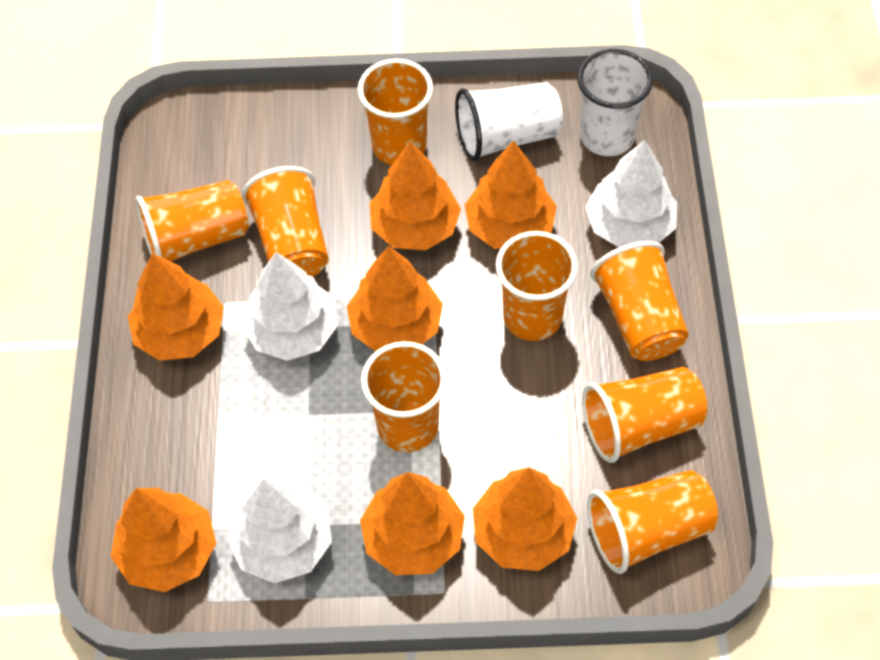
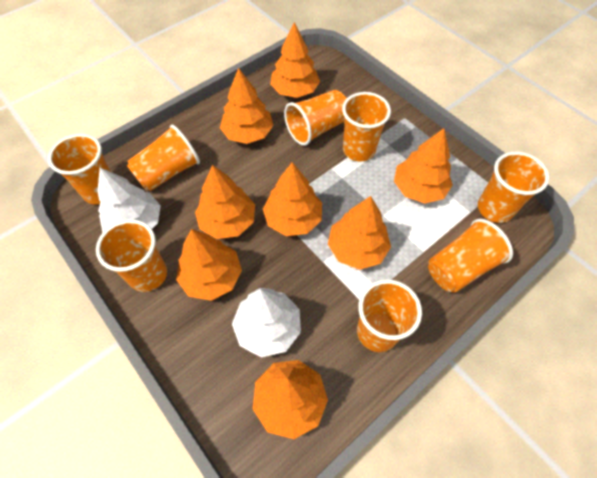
orange tree: 7 -> 8
white cup: 2 -> 0
white tree: 3 -> 2

